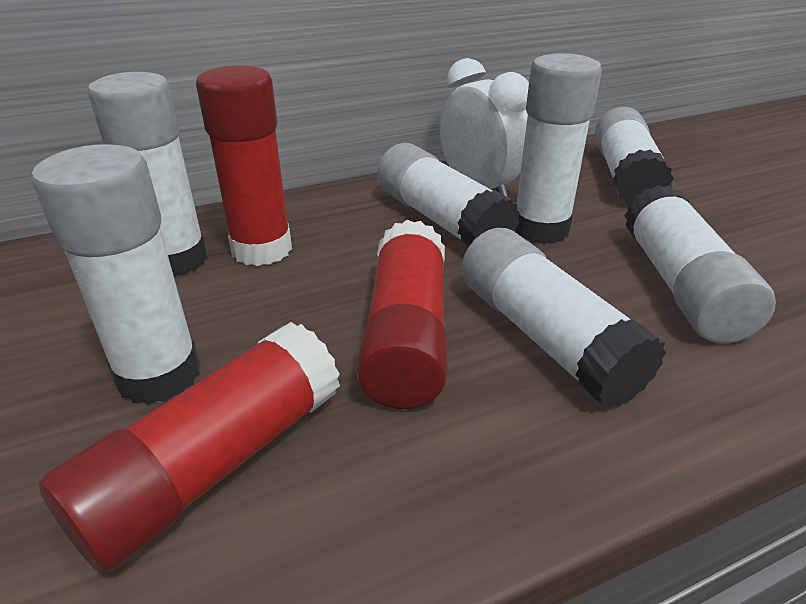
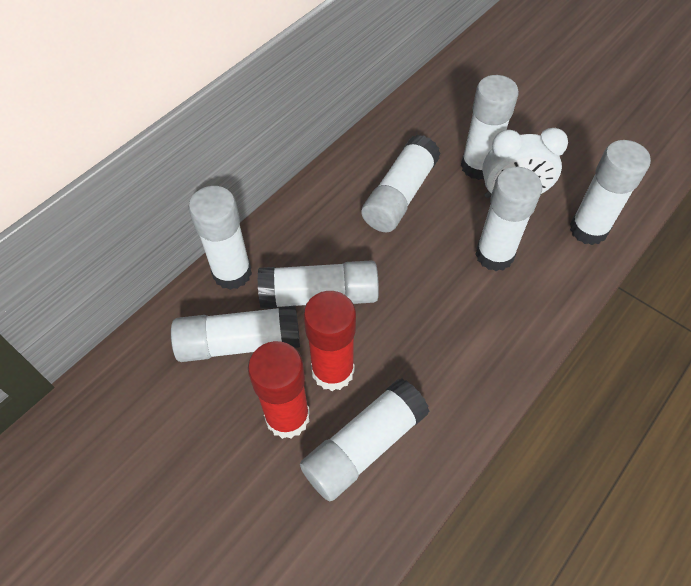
red glue stick: 3 -> 2
white glue stick: 7 -> 8

